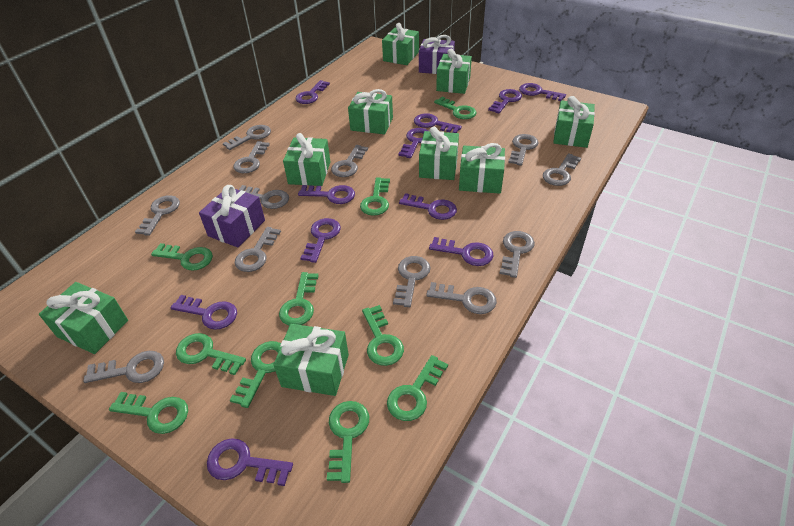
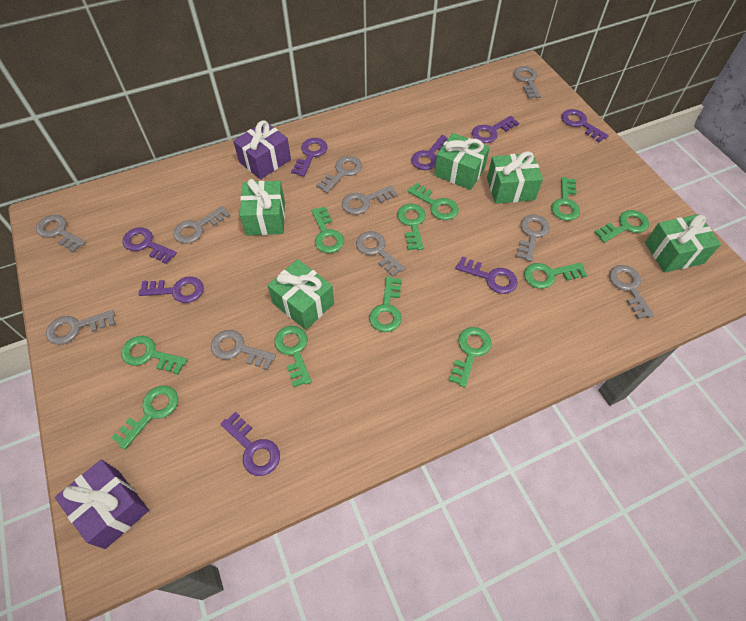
green gift: 9 -> 5
green key: 10 -> 11
grey key: 12 -> 10
purple key: 11 -> 8

